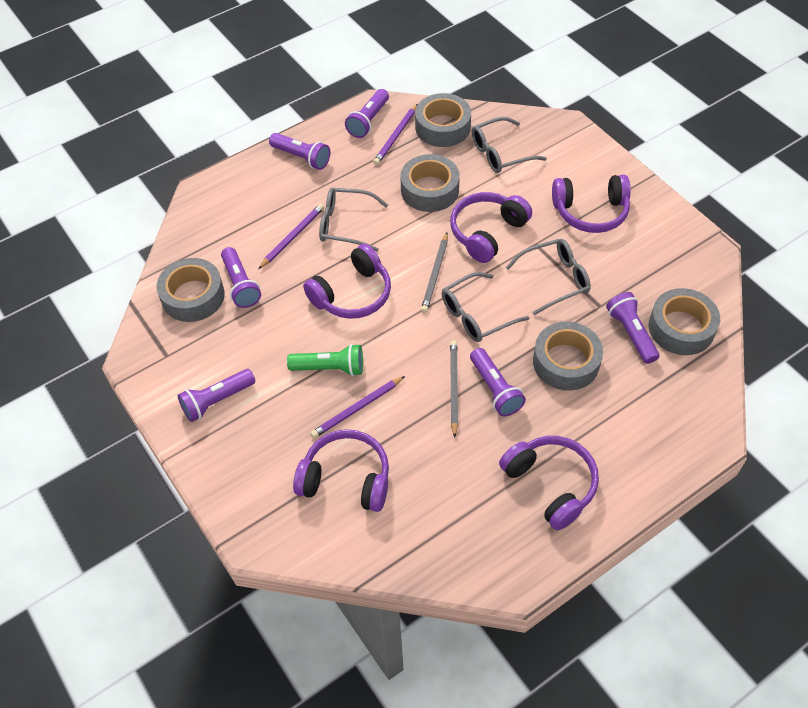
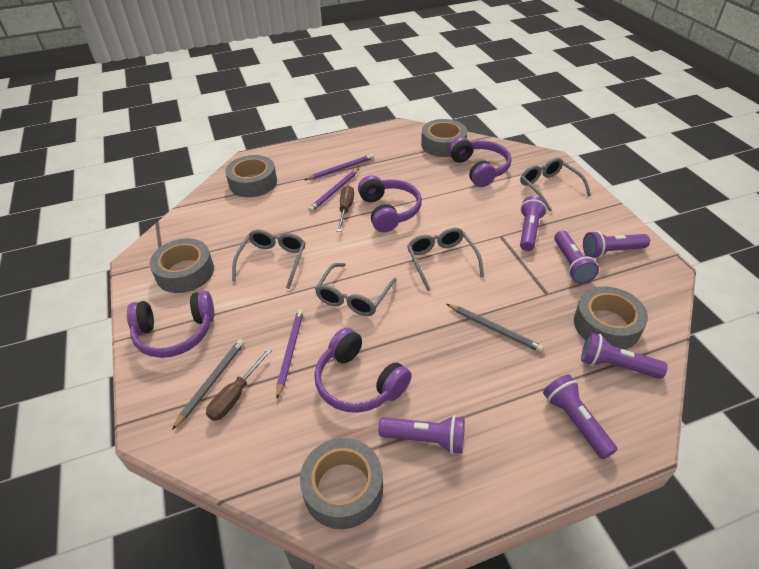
brown screwdriver: 0 -> 2
green flashlight: 1 -> 0
purple headphones: 5 -> 4

